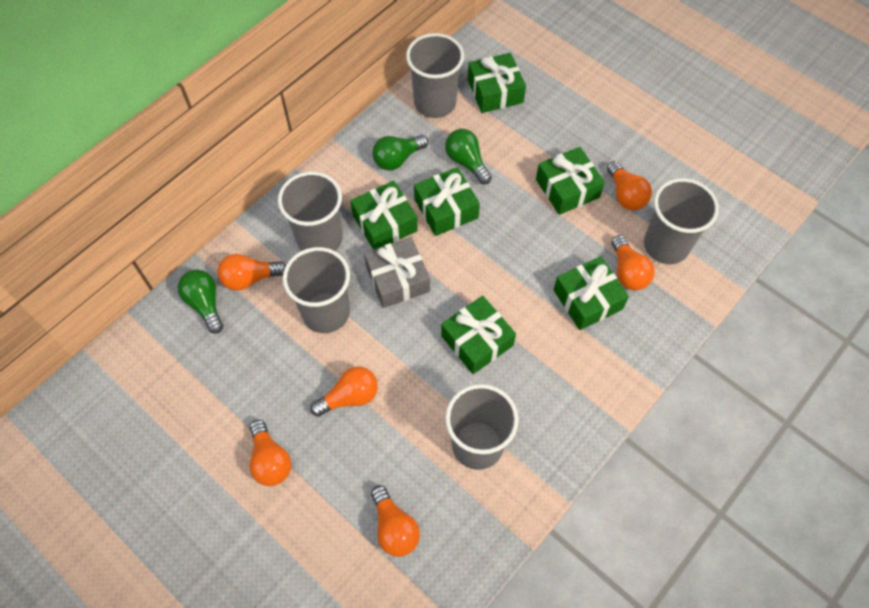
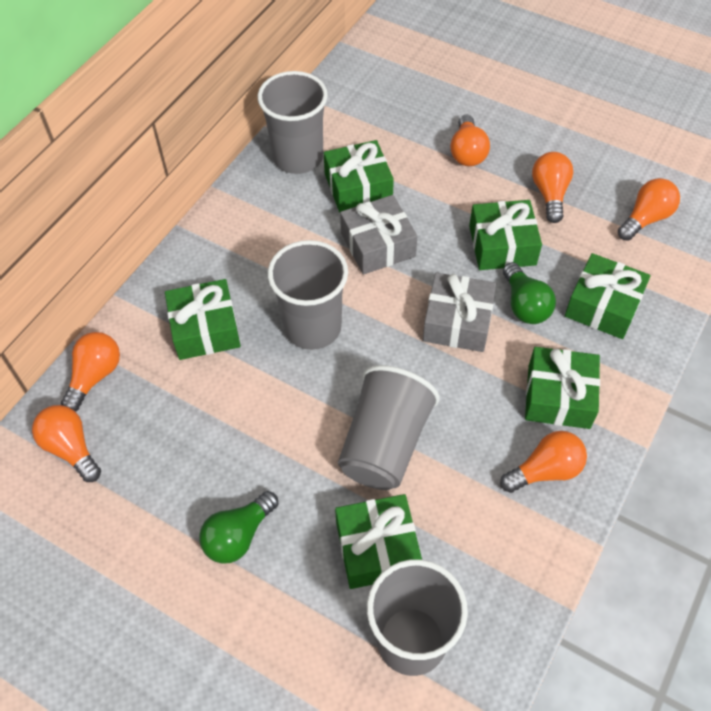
green light bulb: 3 -> 2
grey cup: 5 -> 4
grey gift: 1 -> 2

